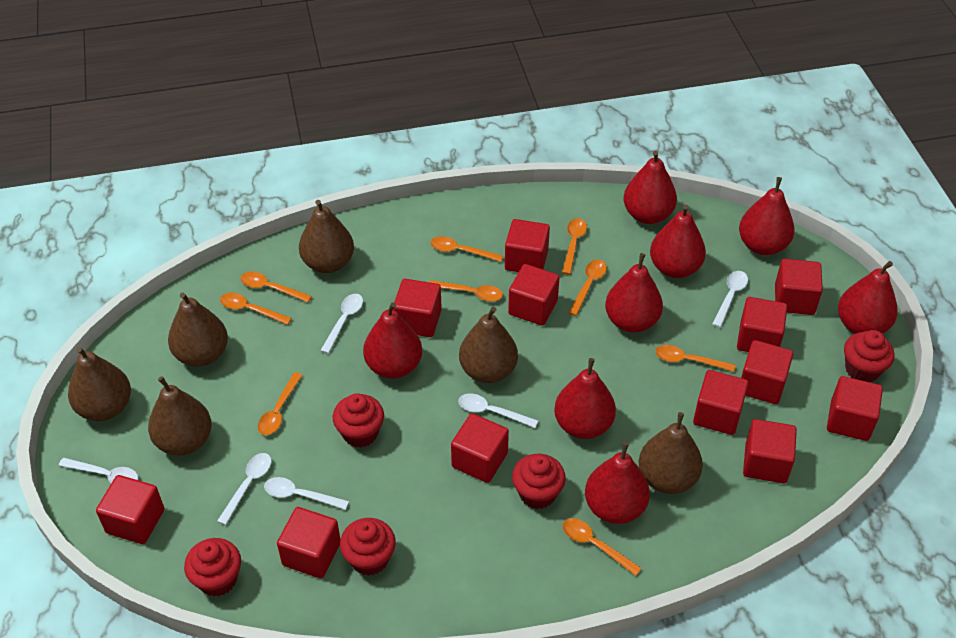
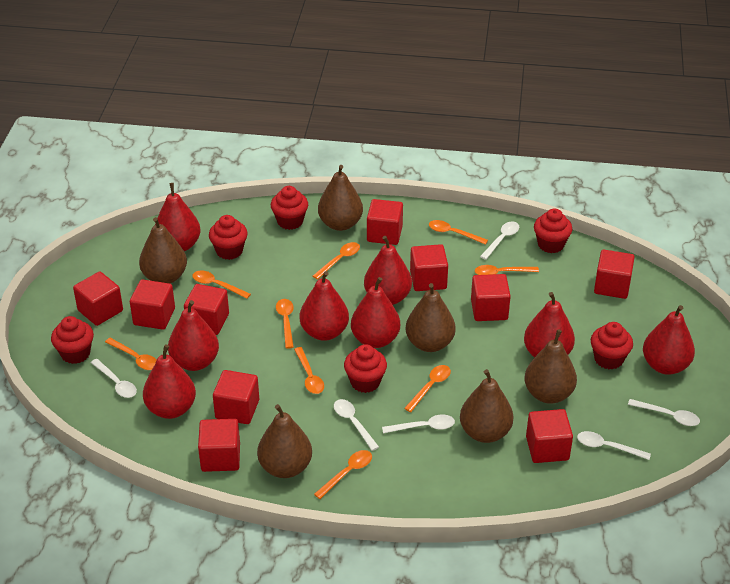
red cube: 12 -> 10
red cupcake: 5 -> 6

